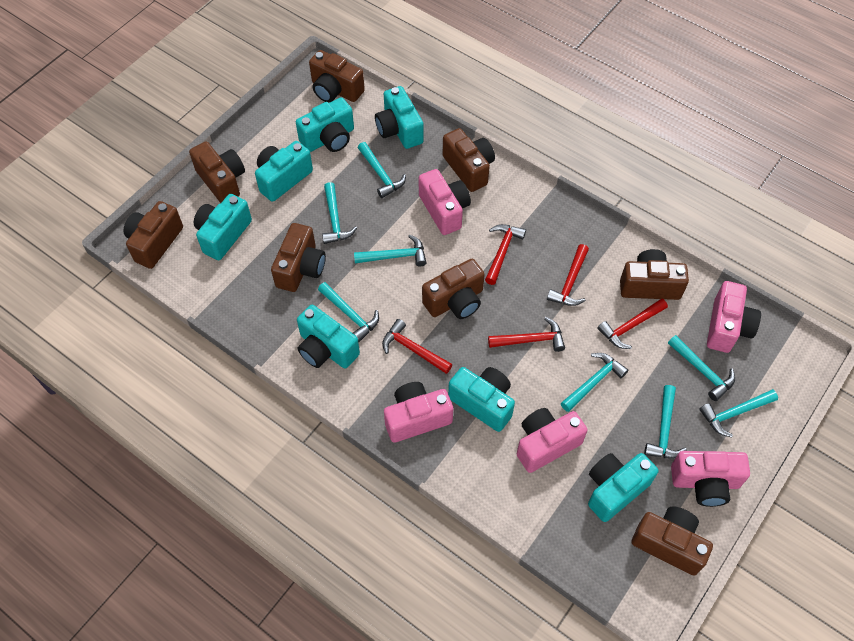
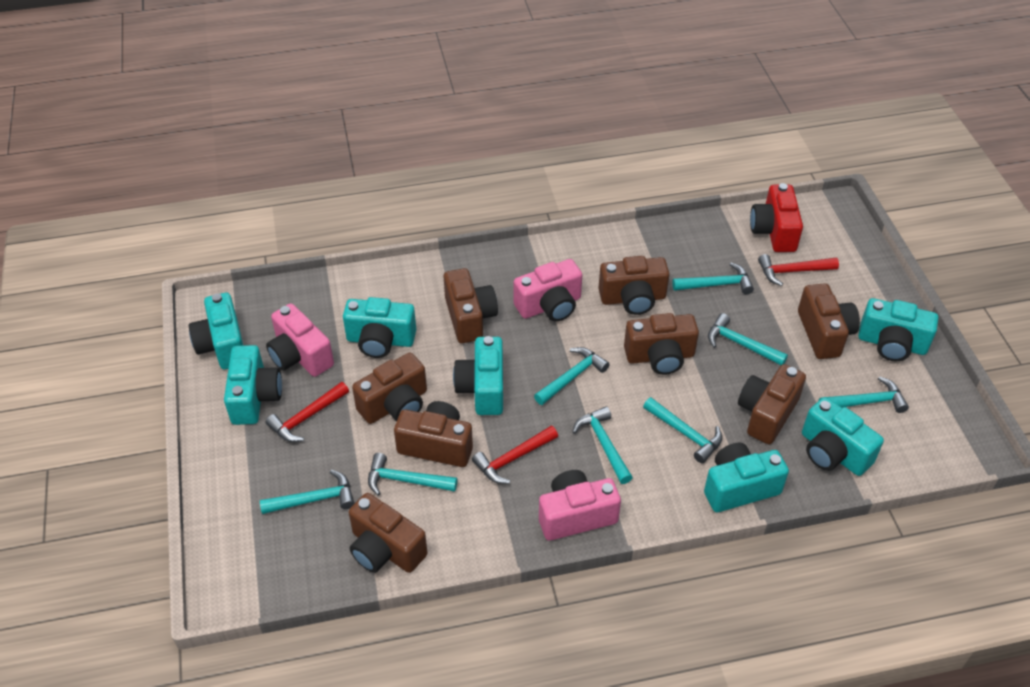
pink camera: 5 -> 3
red camera: 0 -> 1
red hammer: 5 -> 3

